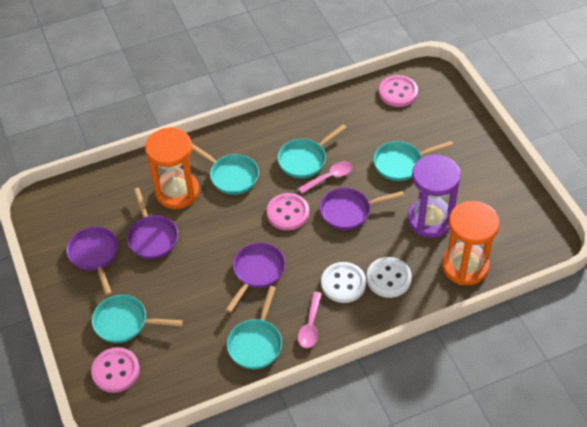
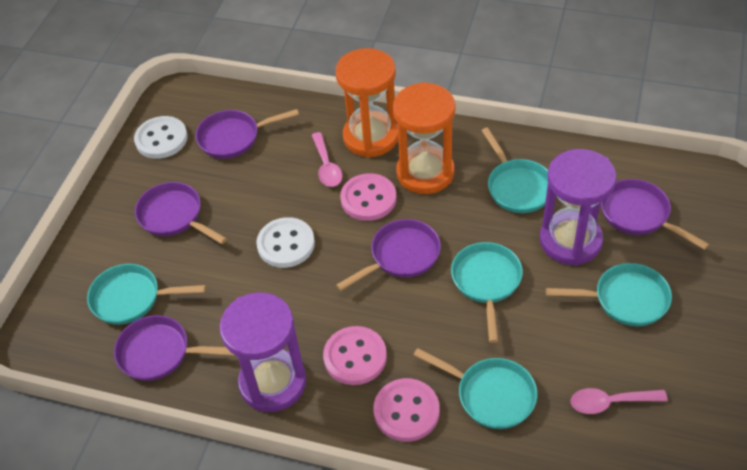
purple hourglass: 1 -> 2
purple pan: 4 -> 5

